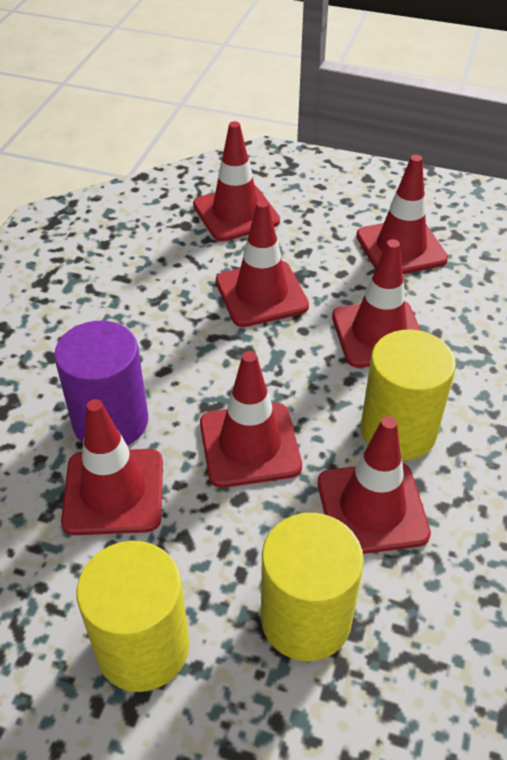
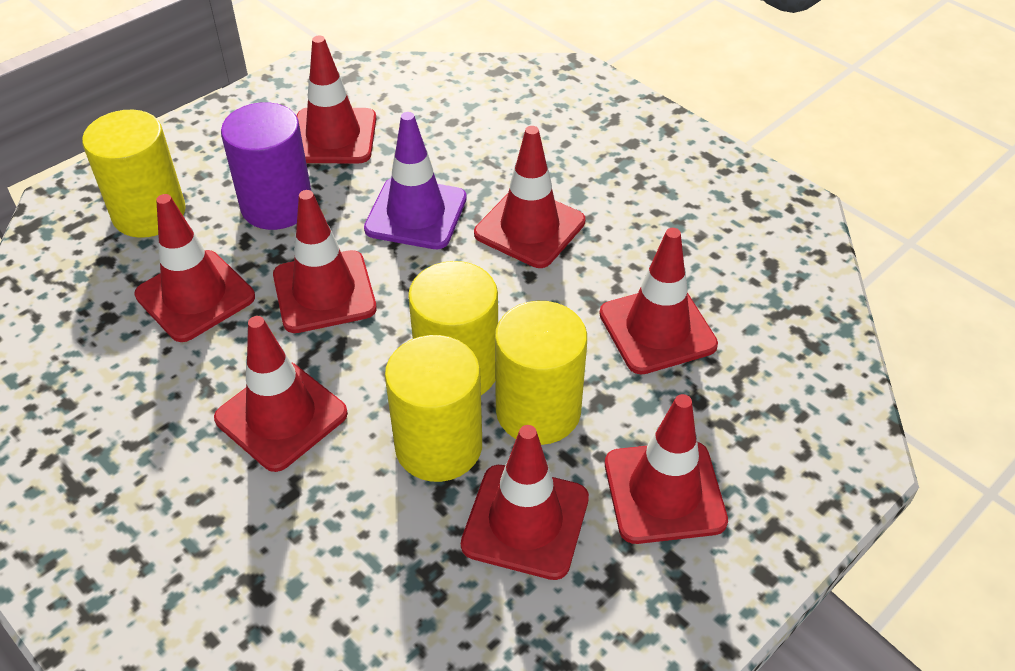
purple traffic cone: 0 -> 1
red traffic cone: 7 -> 8
yellow cylinder: 3 -> 4

